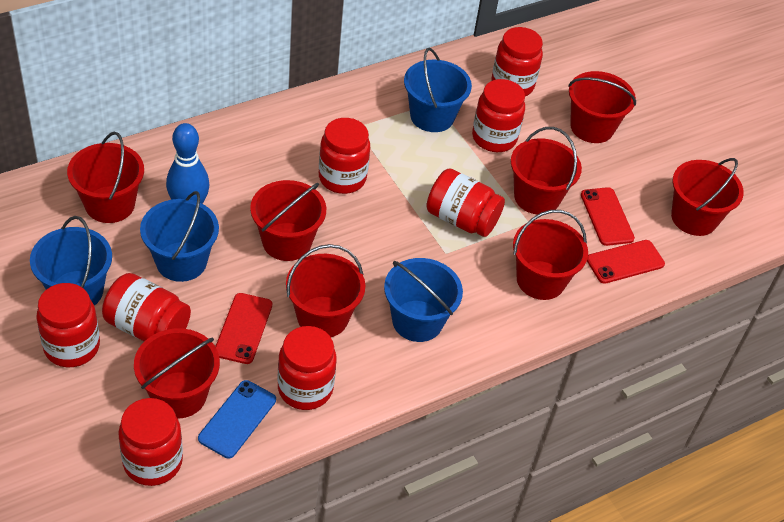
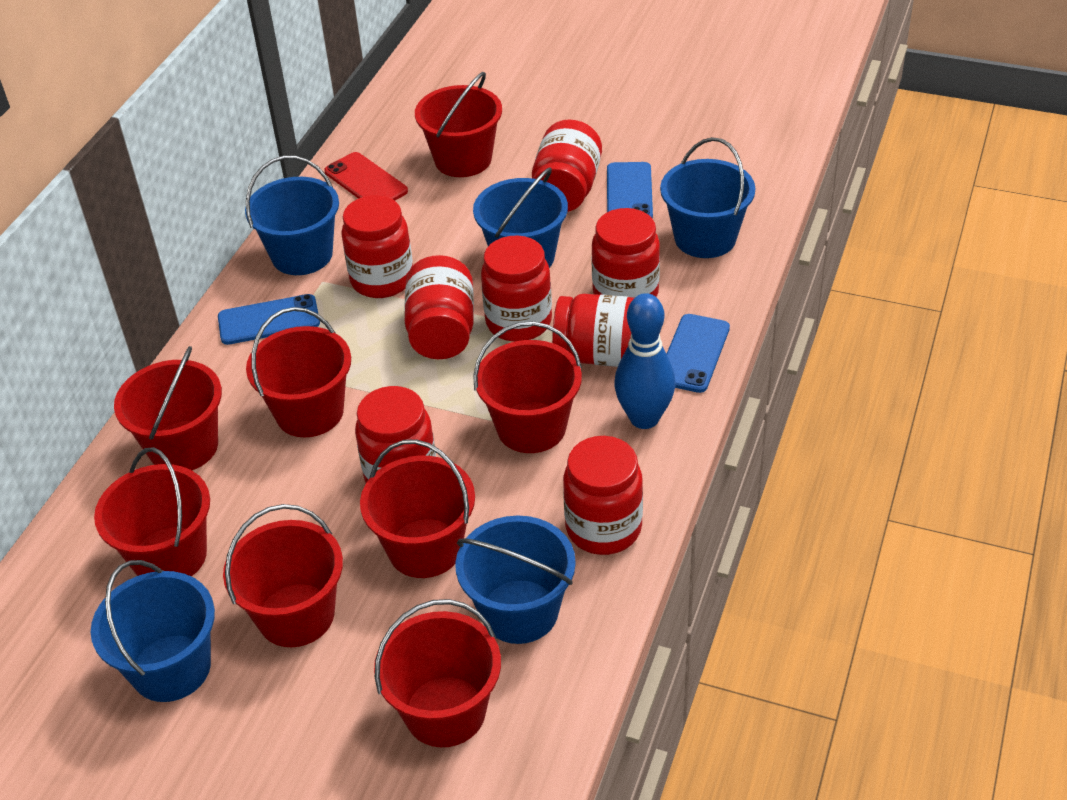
blue bucket: 4 -> 5
blue phone: 1 -> 3
red phone: 3 -> 1

